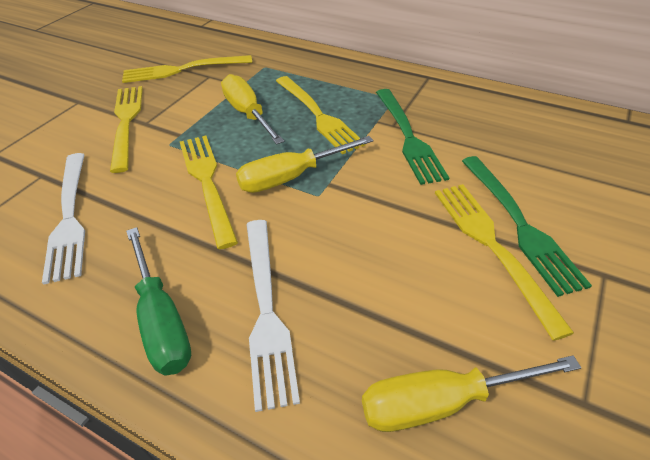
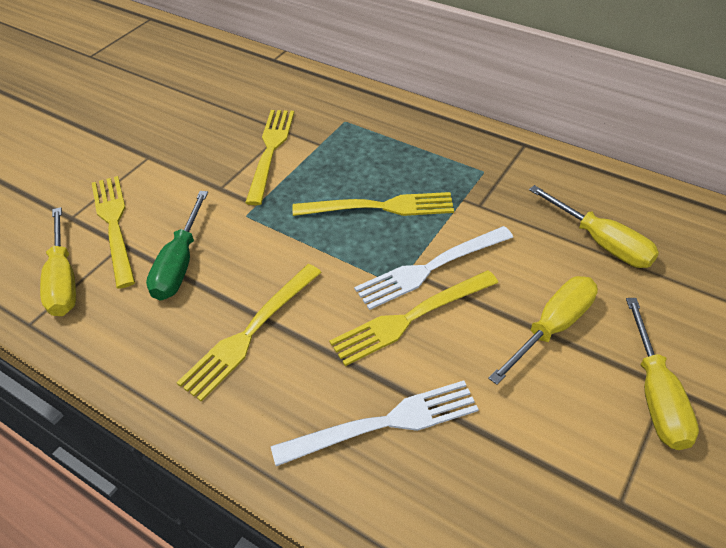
green fork: 2 -> 0
yellow screwdriver: 3 -> 4

